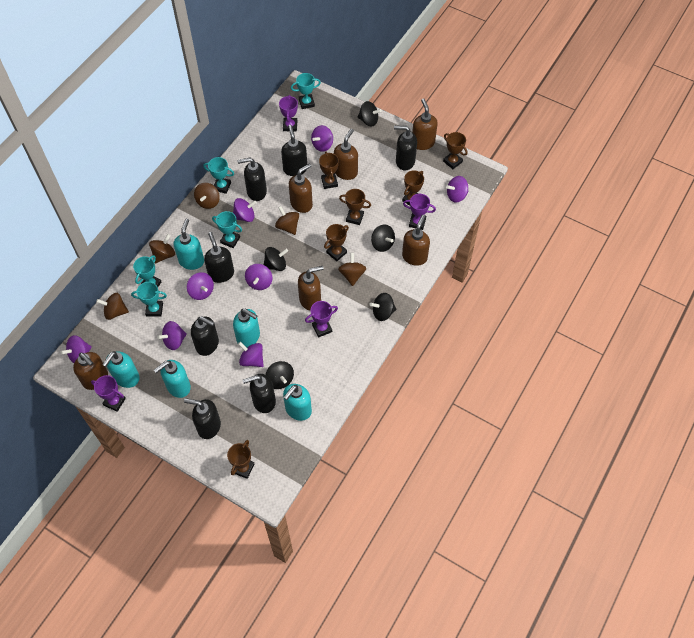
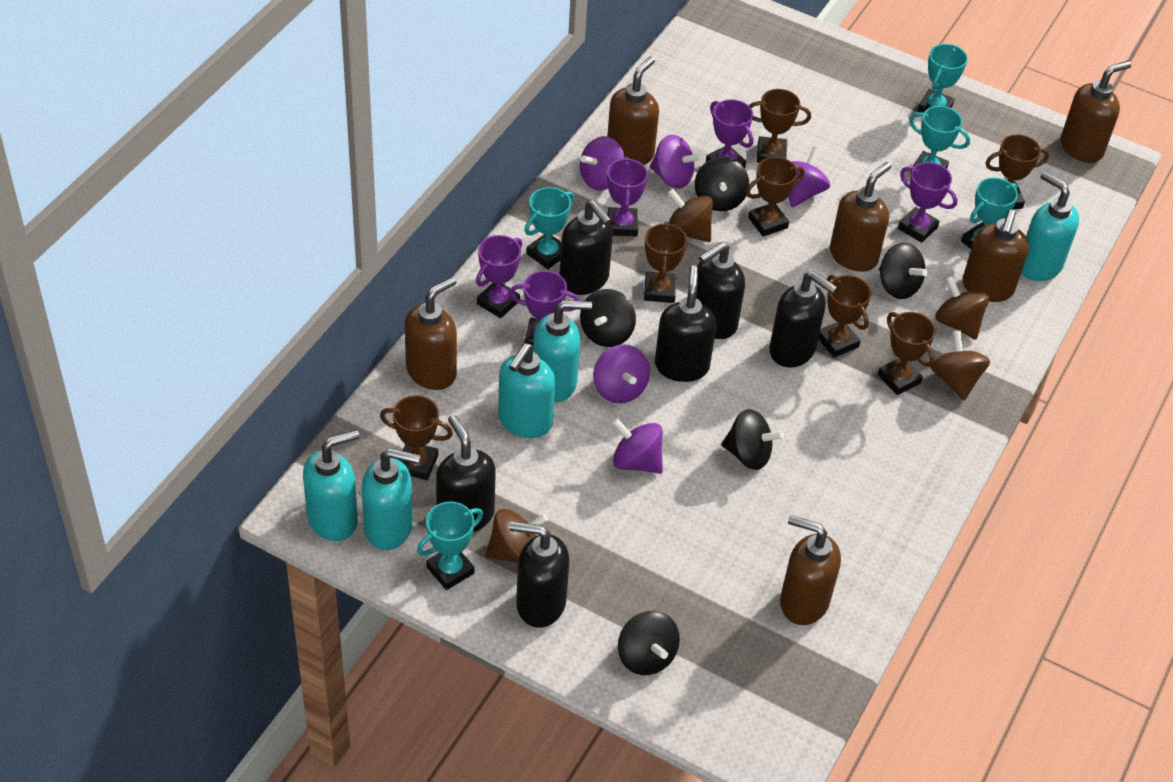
black soap dispenser: 7 -> 6
brown spinning top: 5 -> 4
brown trophy: 6 -> 7
purple spinning top: 8 -> 5
purple trophy: 4 -> 5

